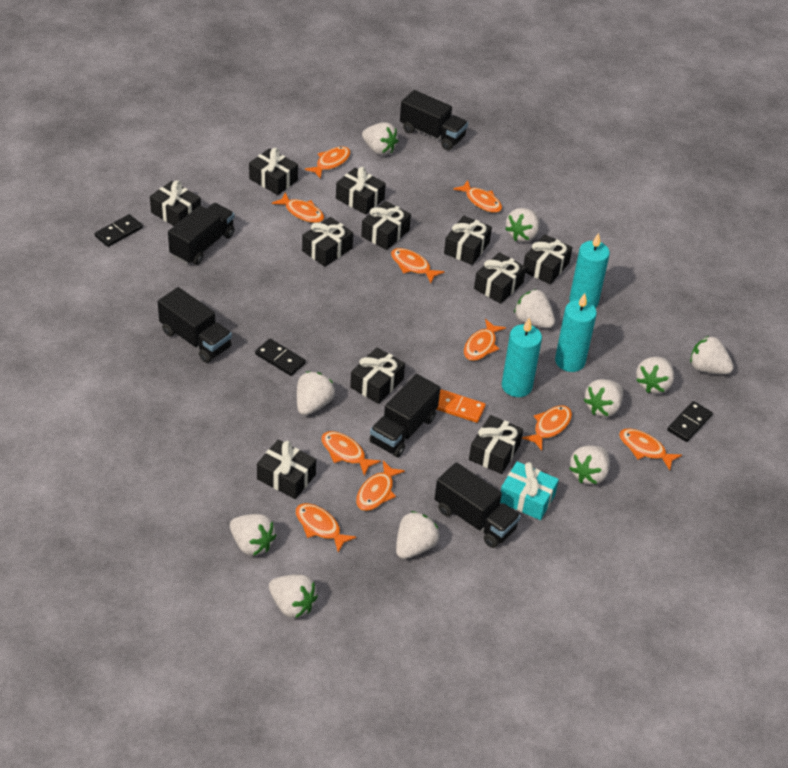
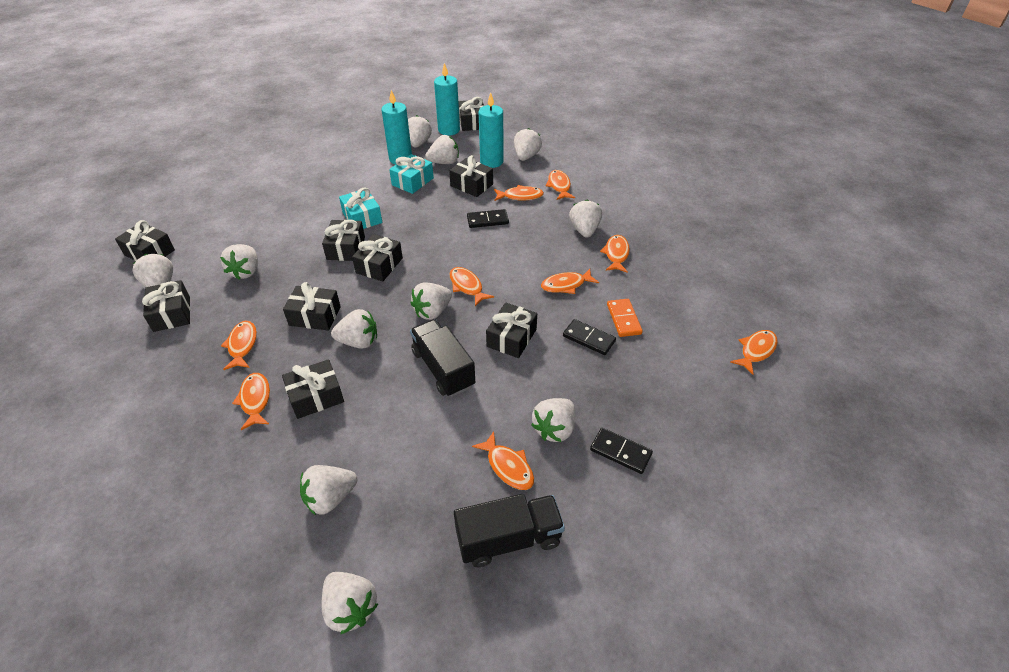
black gift: 11 -> 9
black truck: 5 -> 2
orange fish: 10 -> 9
turquoise gift: 1 -> 2

